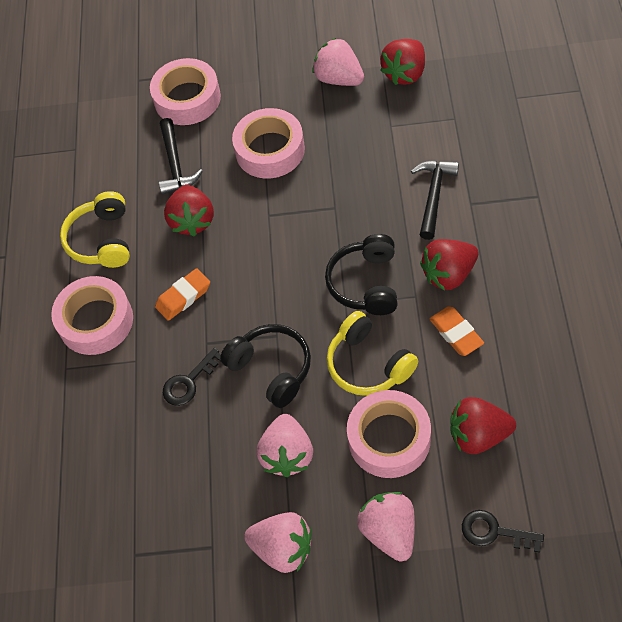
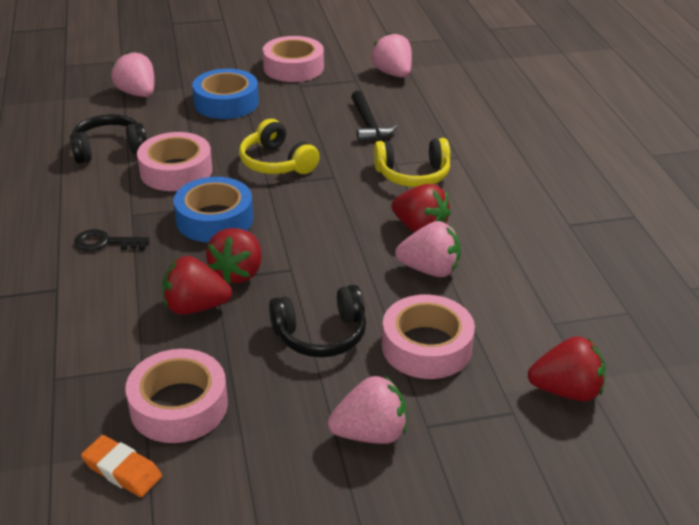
black hammer: 2 -> 1
black key: 2 -> 1
blue tape: 0 -> 2
orange eraser: 2 -> 1

